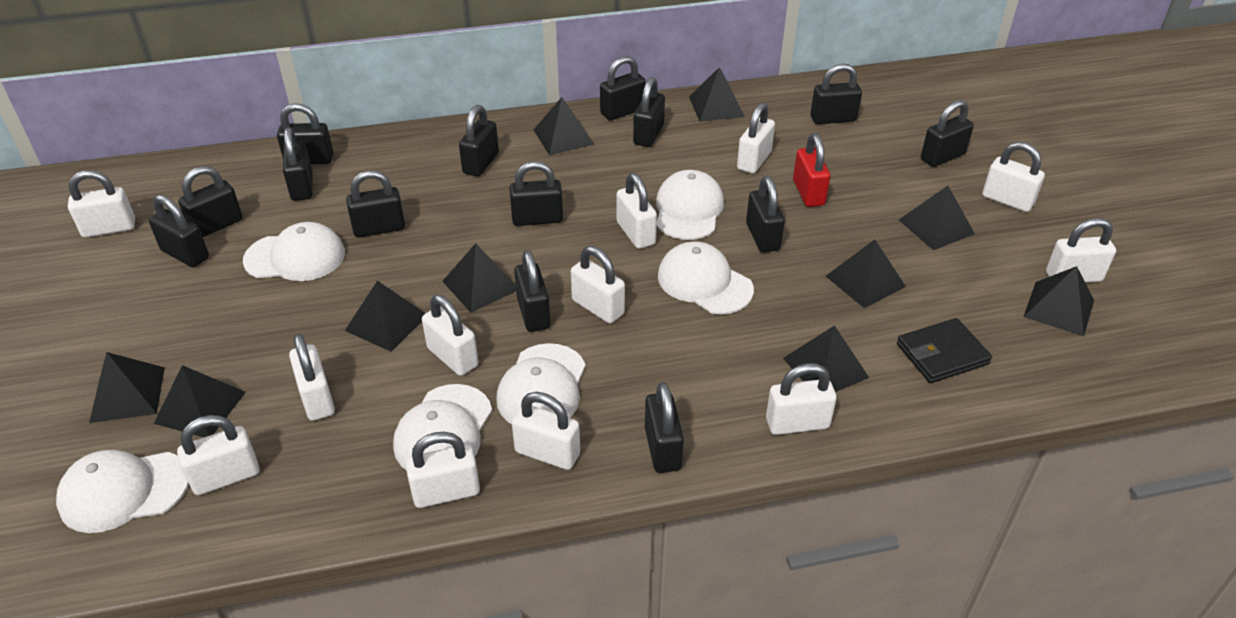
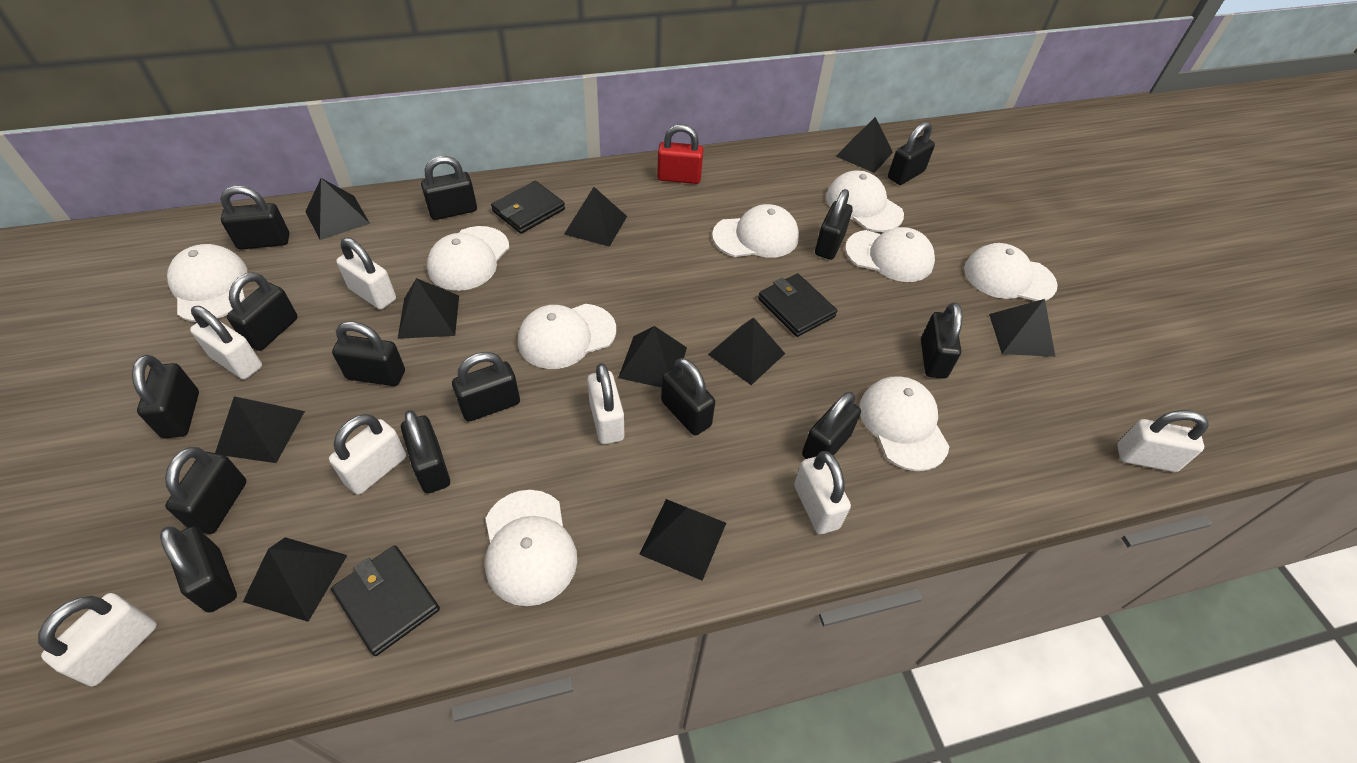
black wallet: 1 -> 3
white cap: 6 -> 9
white padlock: 12 -> 7

